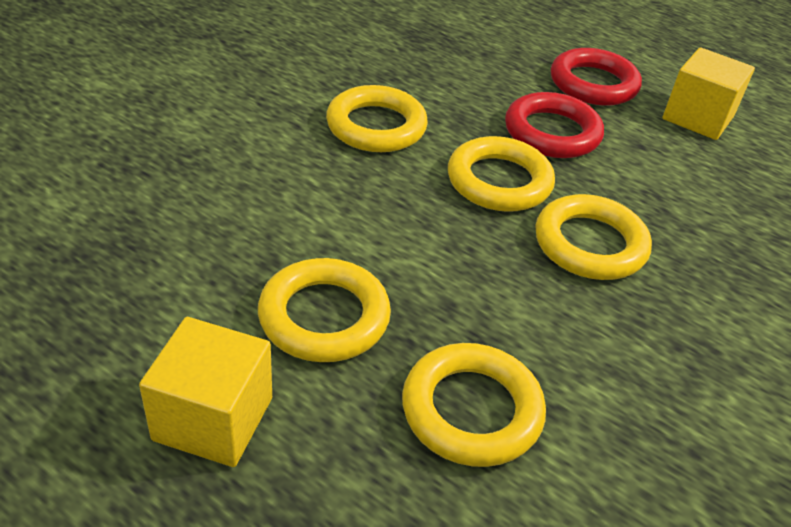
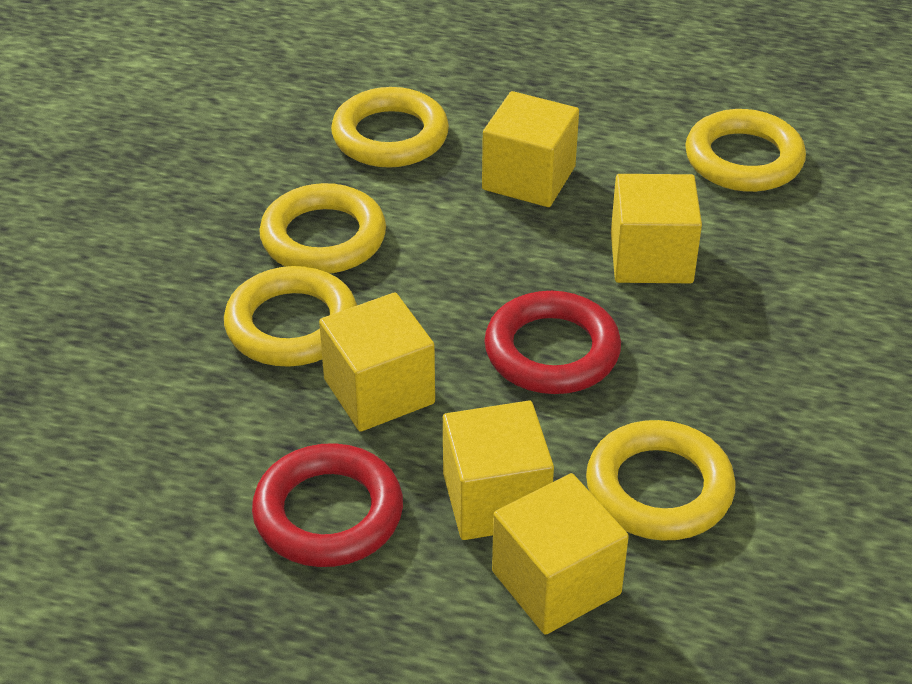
yellow cube: 2 -> 5

